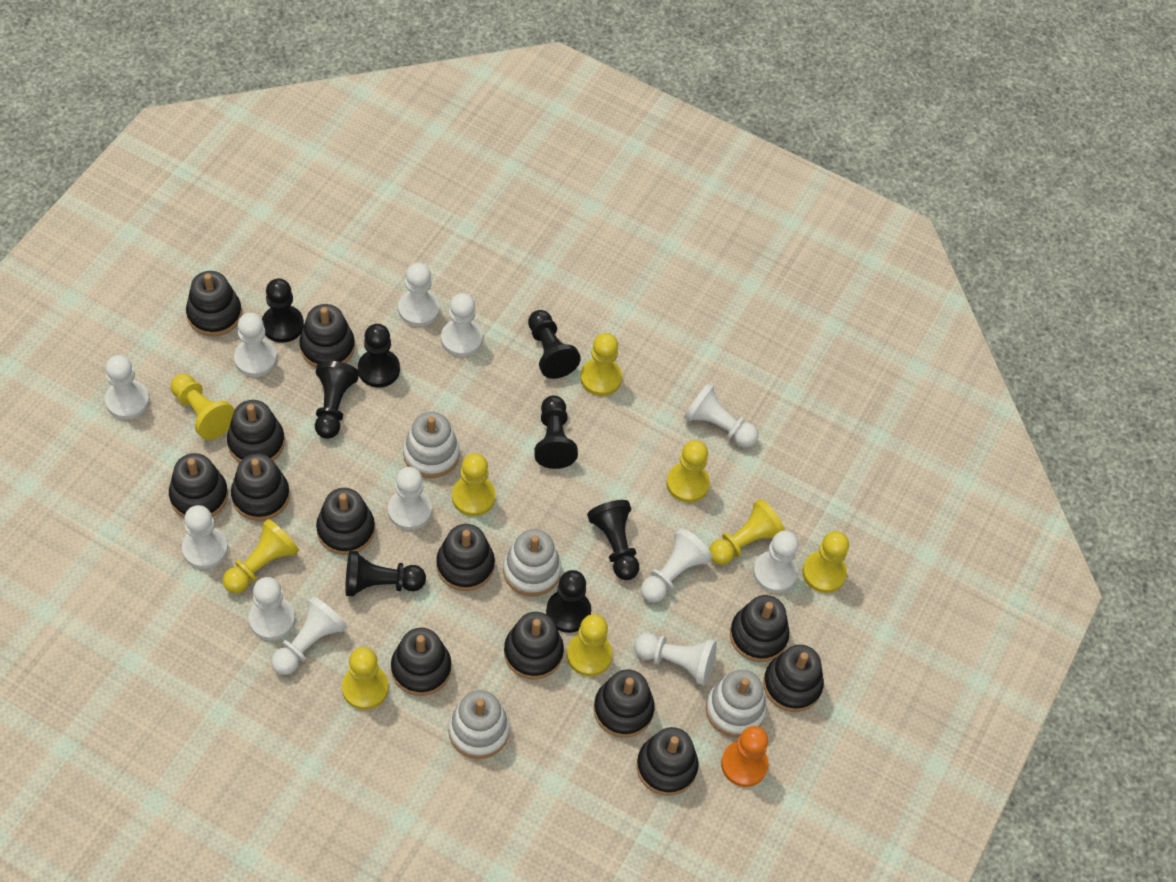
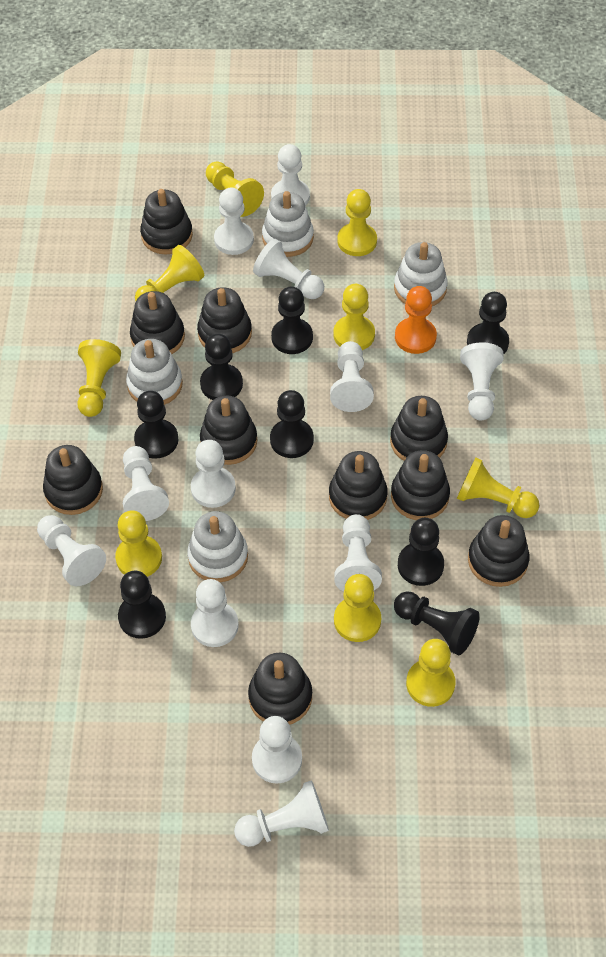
black stacking toy: 13 -> 10

